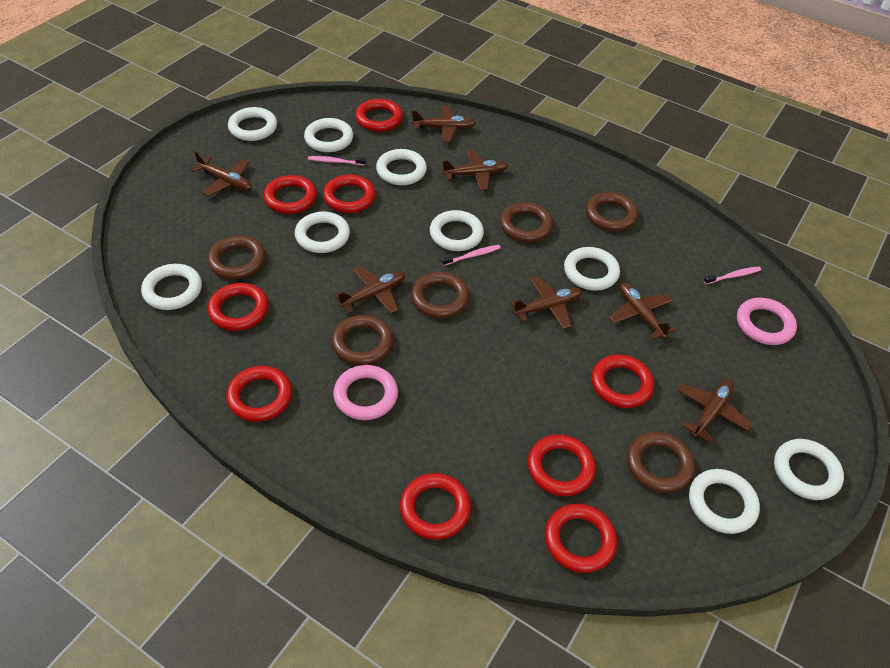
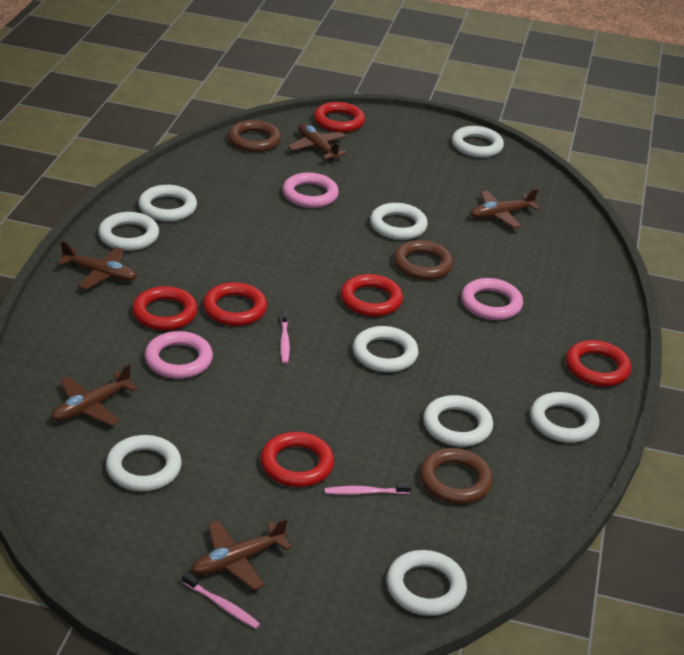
brown plane: 7 -> 5
brown ring: 6 -> 3
pink ring: 2 -> 3
red ring: 9 -> 6

